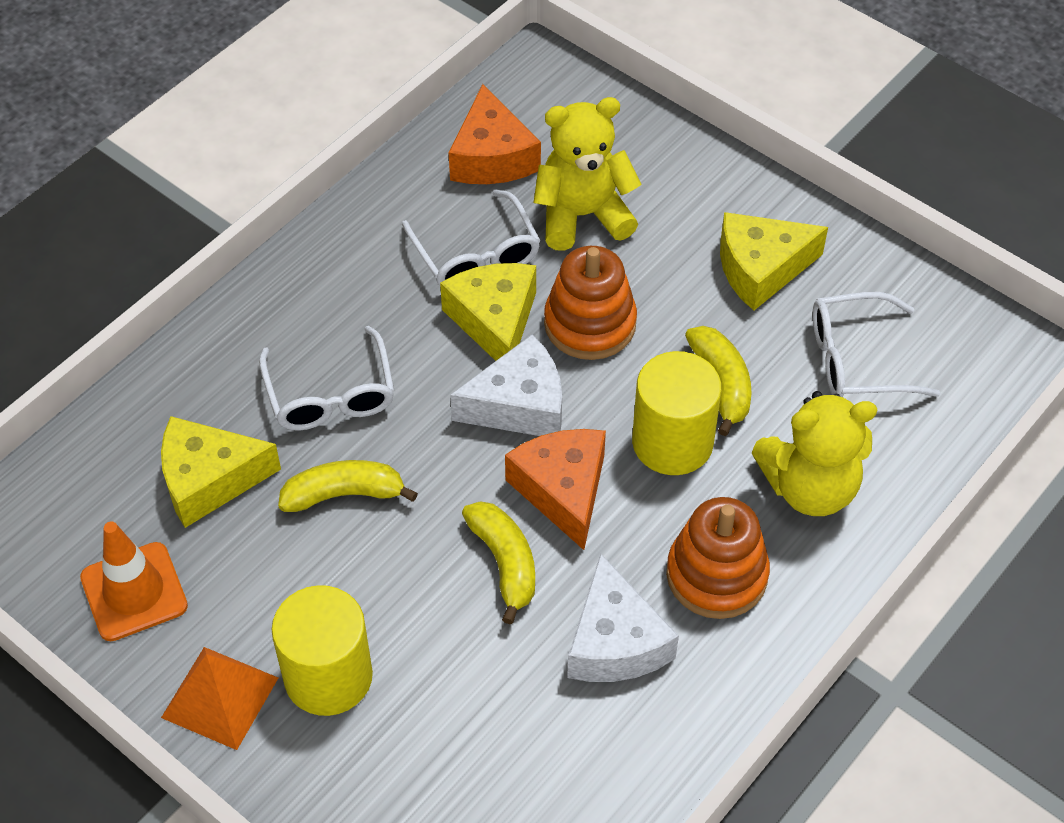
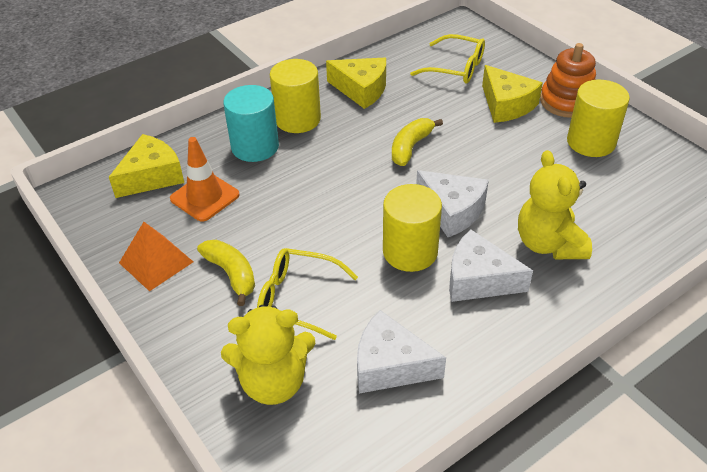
orange cheese: 2 -> 0
orange stacking toy: 2 -> 1
turquoise cylinder: 0 -> 1
white cheese: 2 -> 3
white glasses: 3 -> 0
yellow banana: 3 -> 2
yellow cylinder: 2 -> 3
yellow glasses: 0 -> 2

